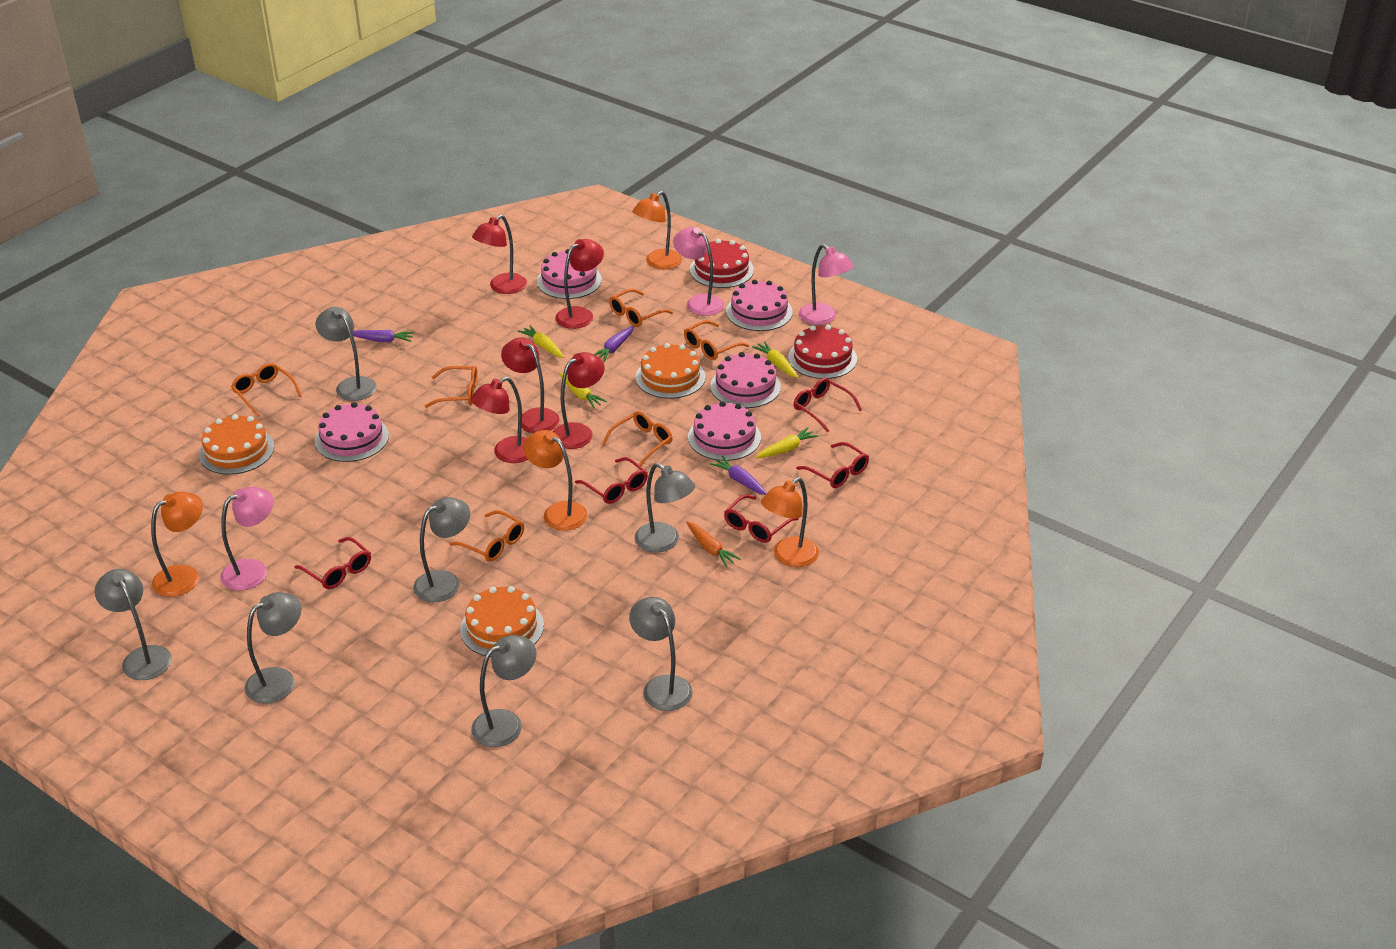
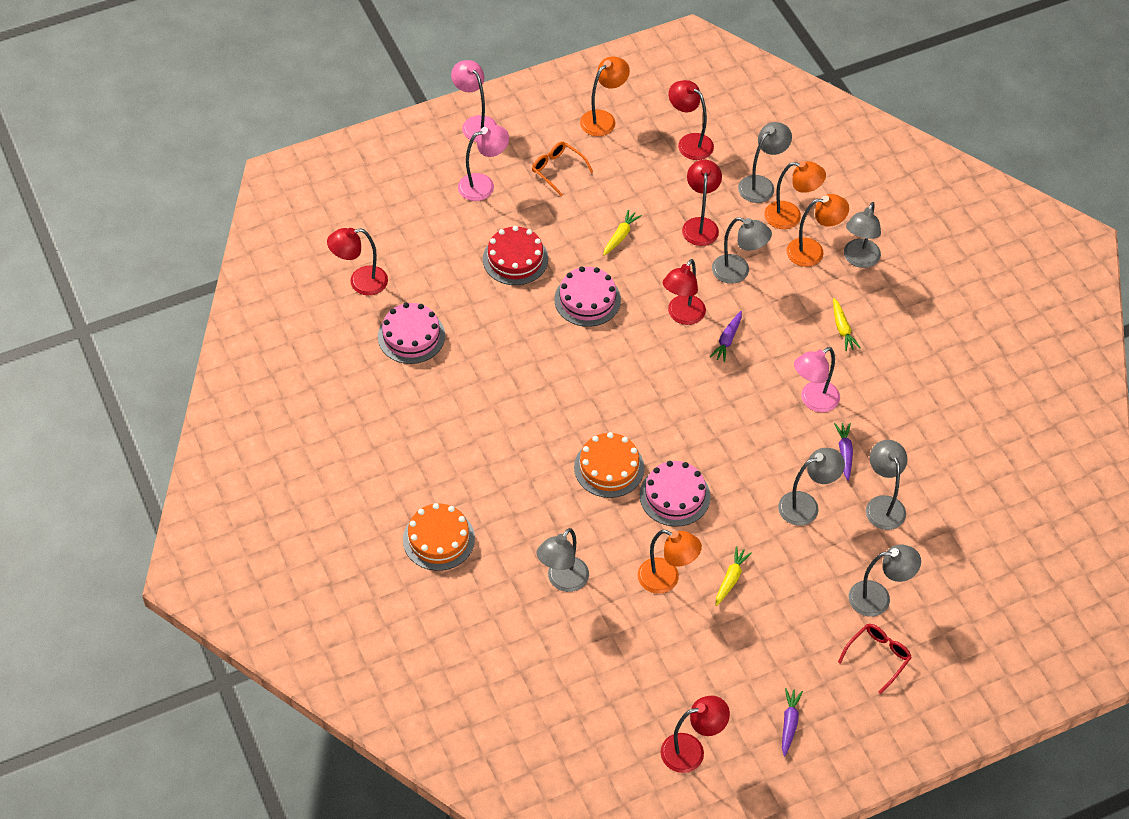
orange cake: 3 -> 2
orange carrot: 1 -> 0
orange glasses: 6 -> 1
pink cake: 5 -> 3
red cake: 2 -> 1
red glasses: 5 -> 1
yellow carrot: 4 -> 3

